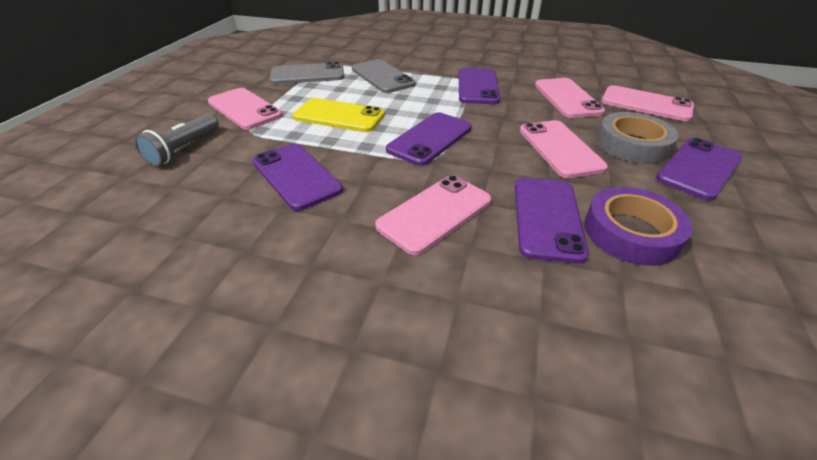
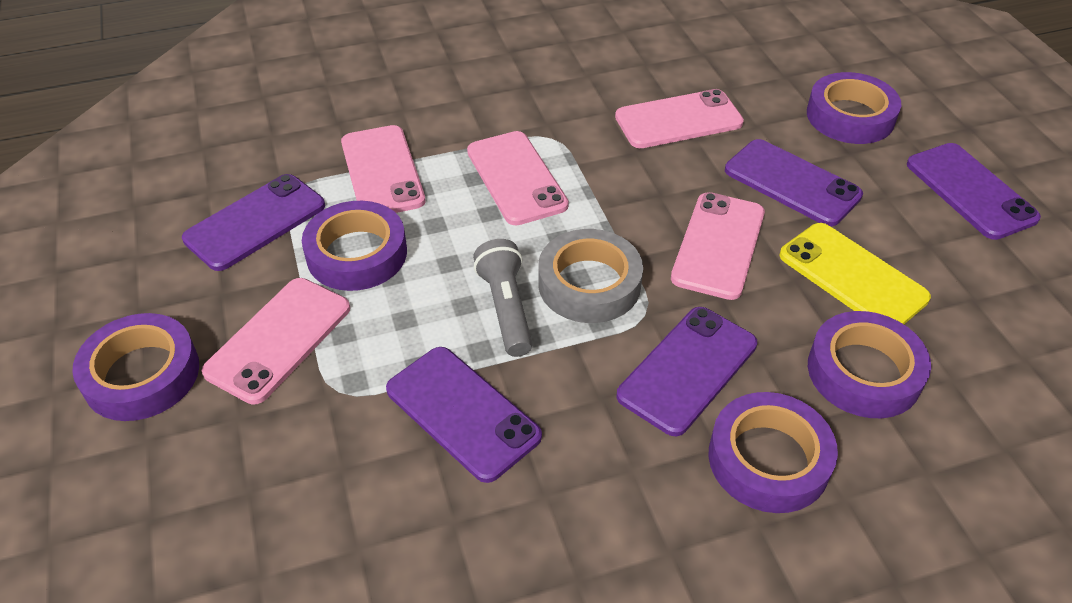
grey phone: 2 -> 0
purple tape: 1 -> 5

